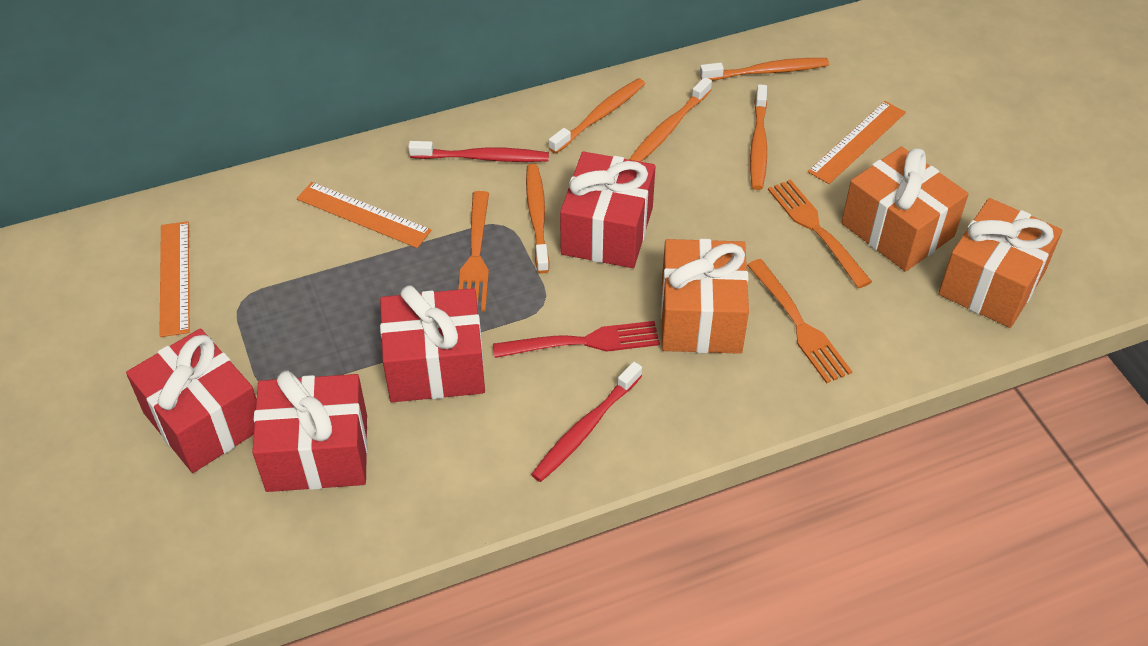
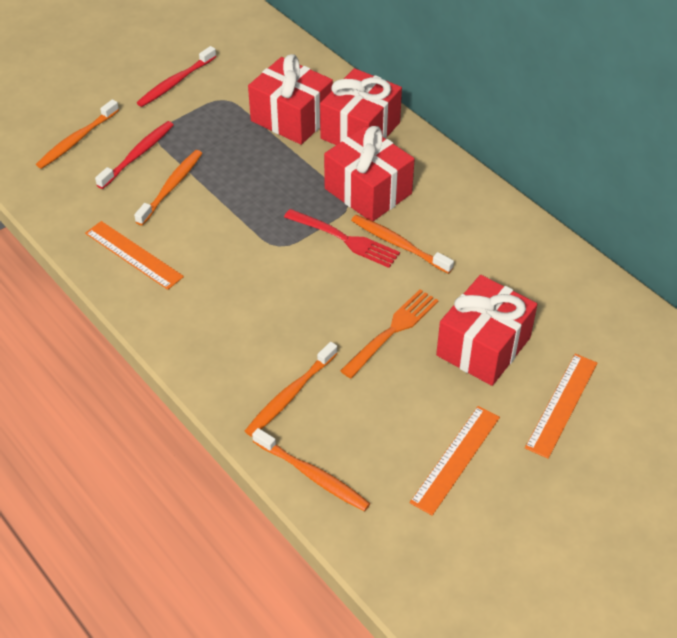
orange fork: 3 -> 1
orange gift: 3 -> 0

